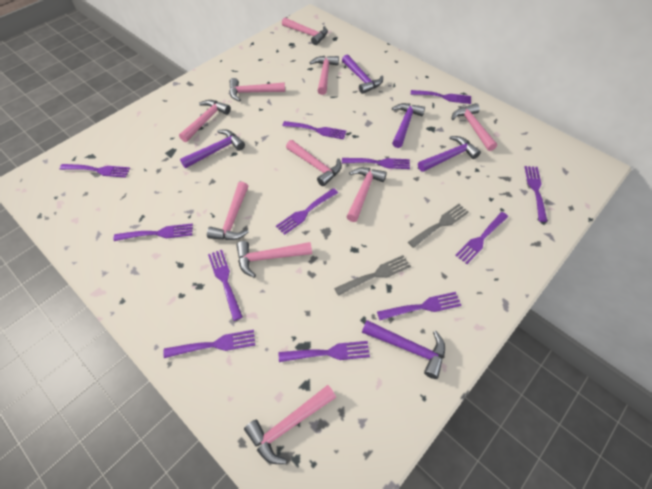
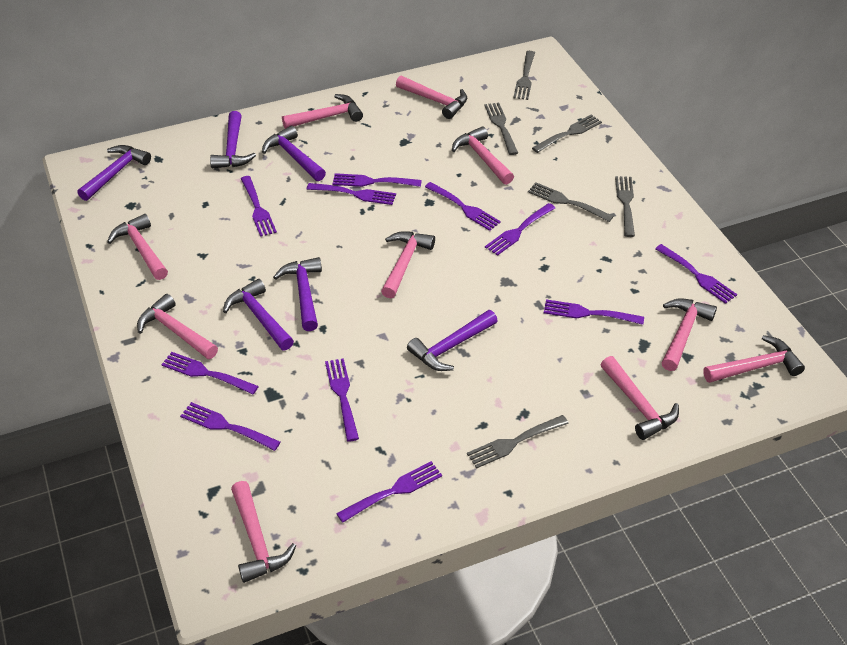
grey fork: 2 -> 6
purple fork: 12 -> 11
purple hammer: 5 -> 6

